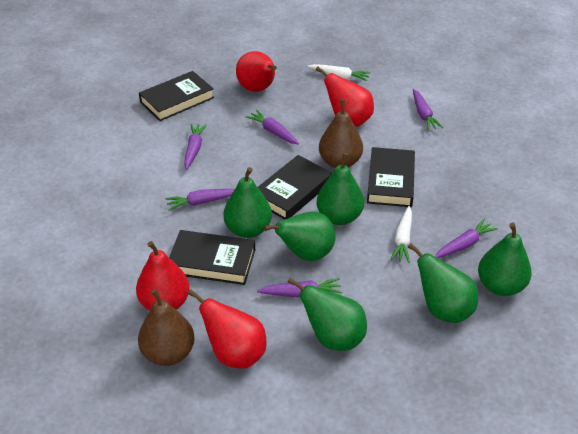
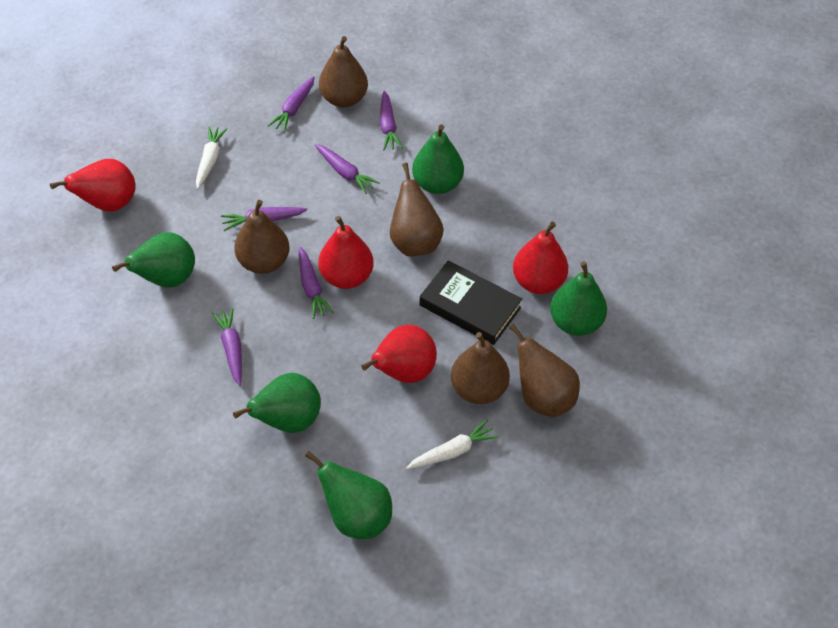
black book: 4 -> 1
brown pear: 2 -> 5
green pear: 6 -> 5

